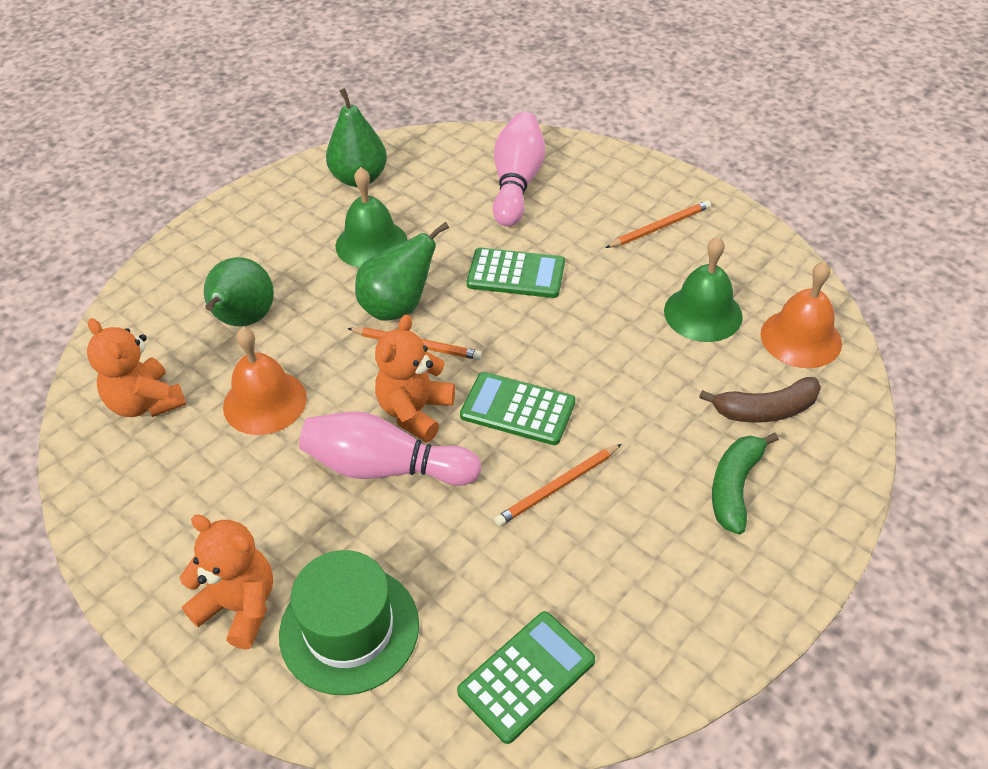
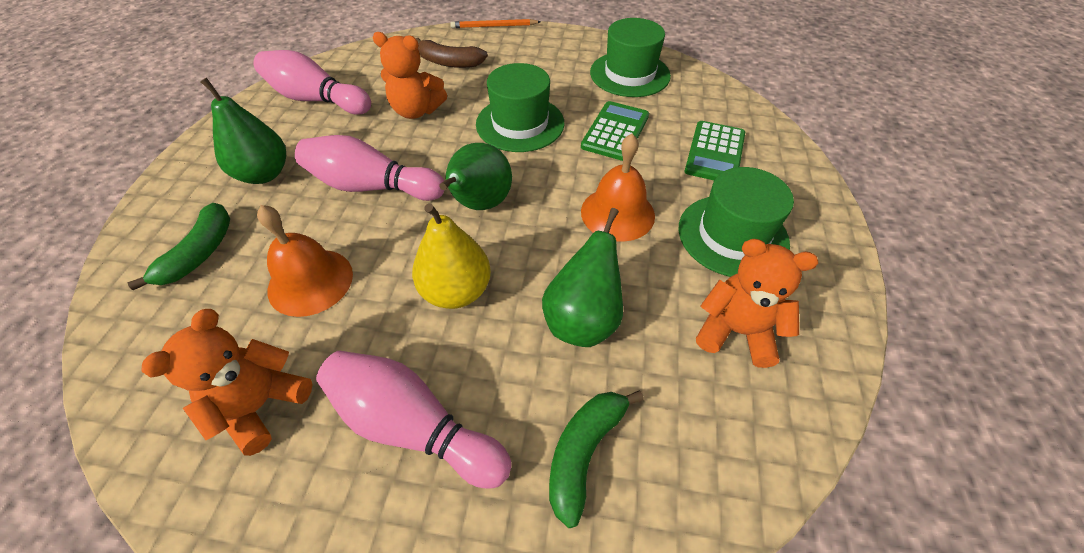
green banana: 1 -> 2
green bell: 2 -> 0
green calculator: 3 -> 2
green hat: 1 -> 3
orange pencil: 3 -> 1
pink bowling pin: 2 -> 3
yellow pear: 0 -> 1

